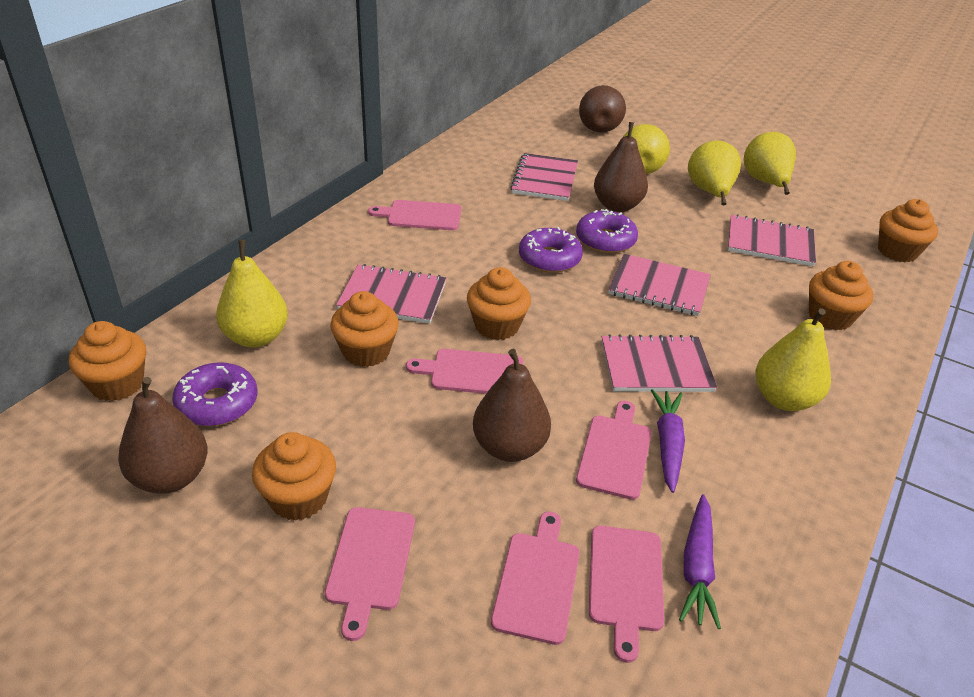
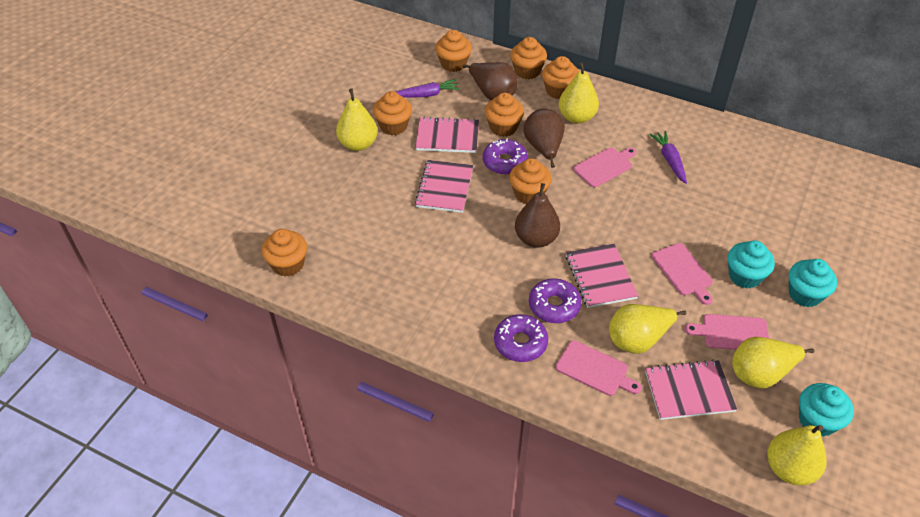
brown pear: 4 -> 3
orange cupcake: 6 -> 7
pink cutting board: 6 -> 4
pink notebook: 5 -> 4
turquoise cupcake: 0 -> 3

